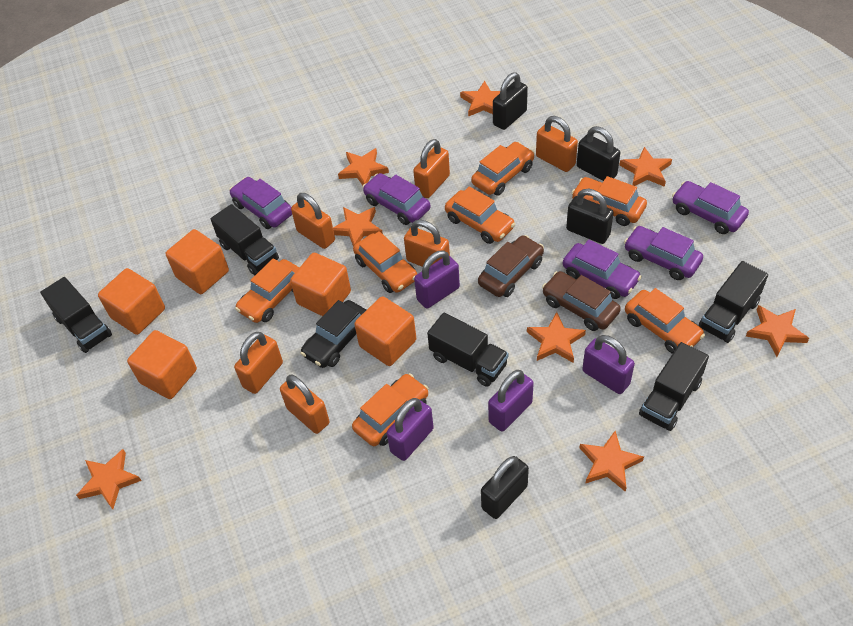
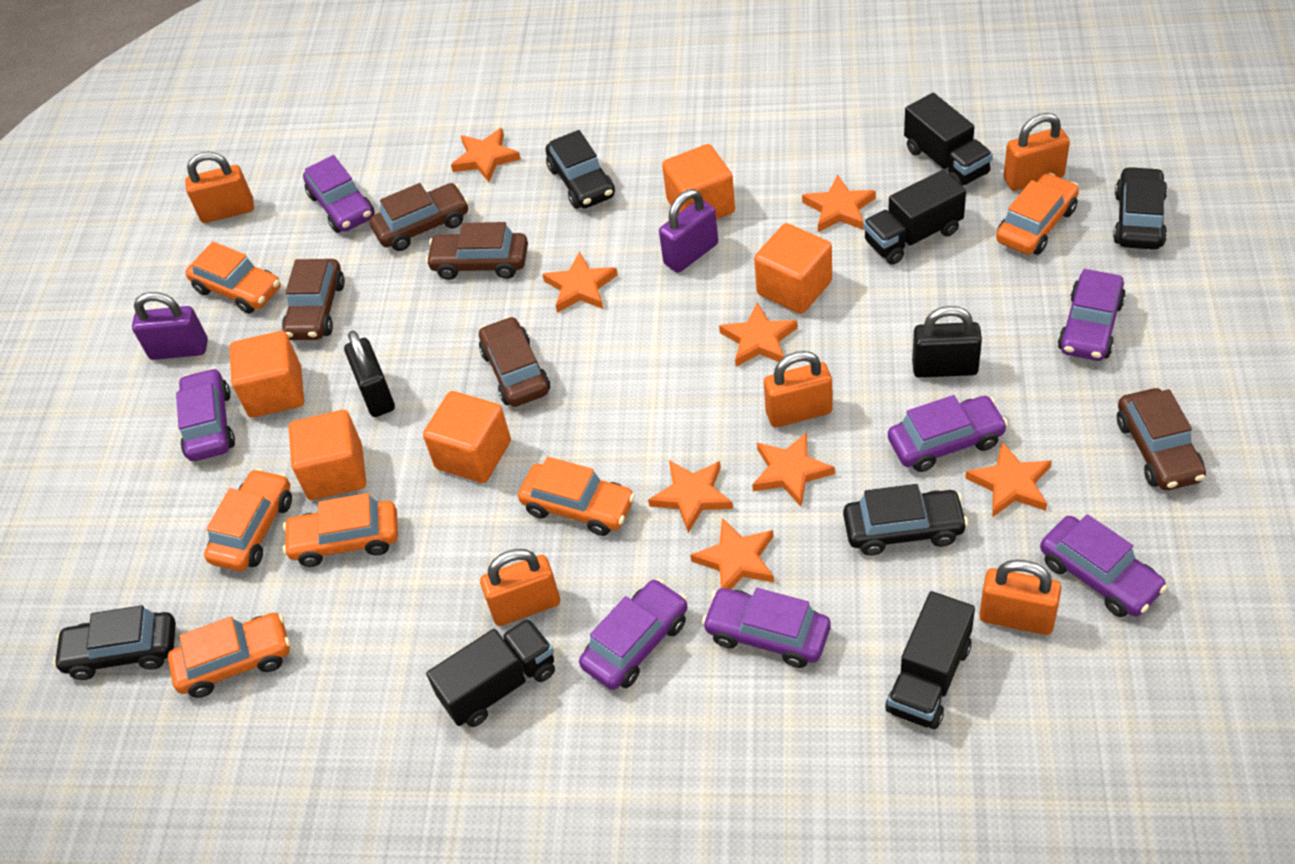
black car: 1 -> 4
black padlock: 4 -> 2
black truck: 5 -> 4
brown car: 2 -> 5
orange car: 7 -> 6
orange padlock: 6 -> 5
purple car: 5 -> 7
purple padlock: 4 -> 2

